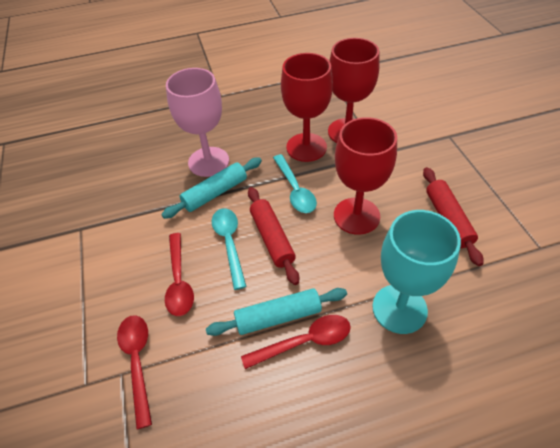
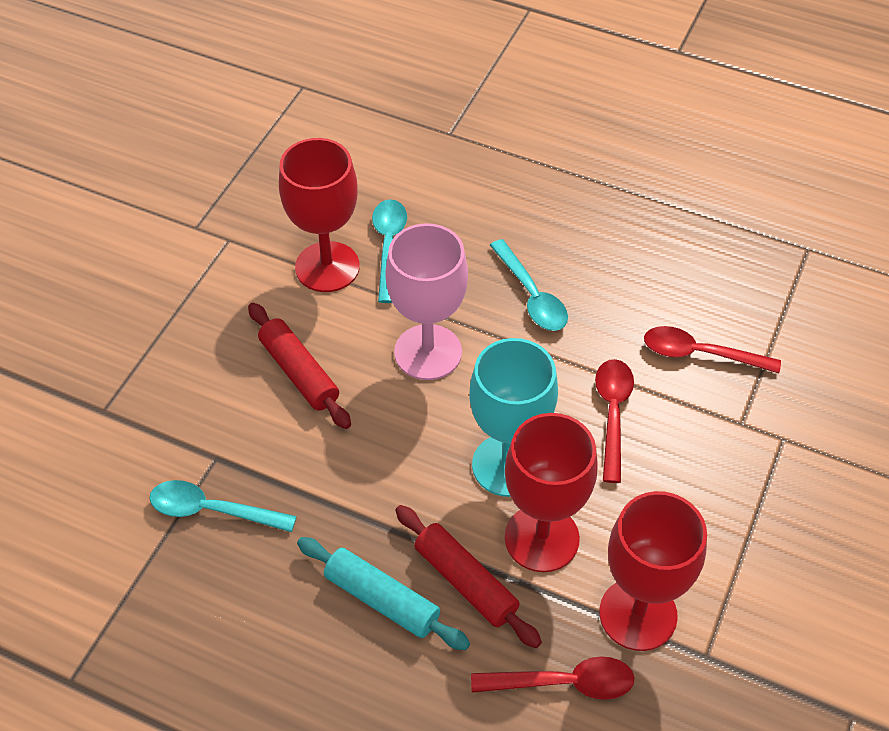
turquoise rolling pin: 2 -> 1
turquoise spoon: 2 -> 3

